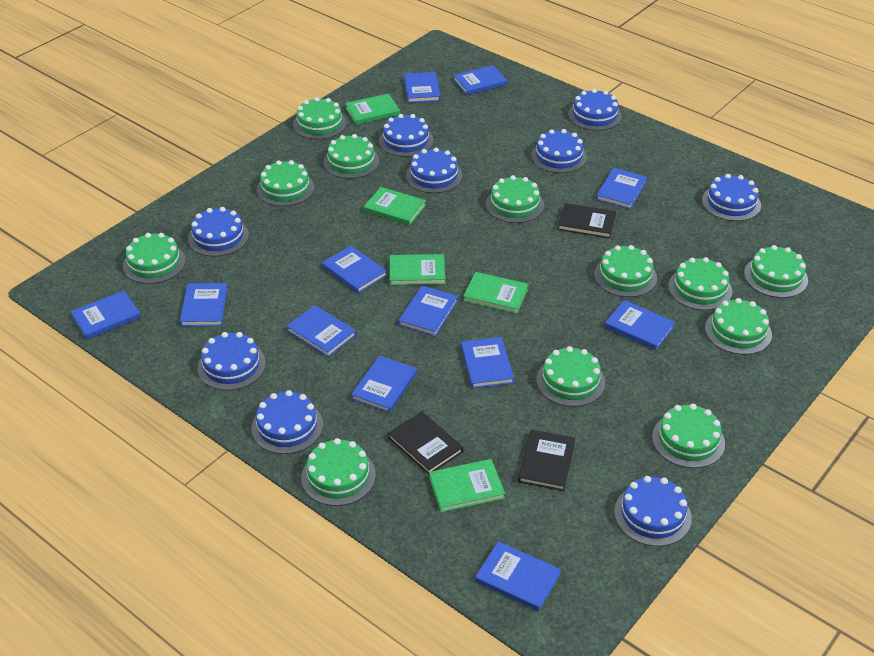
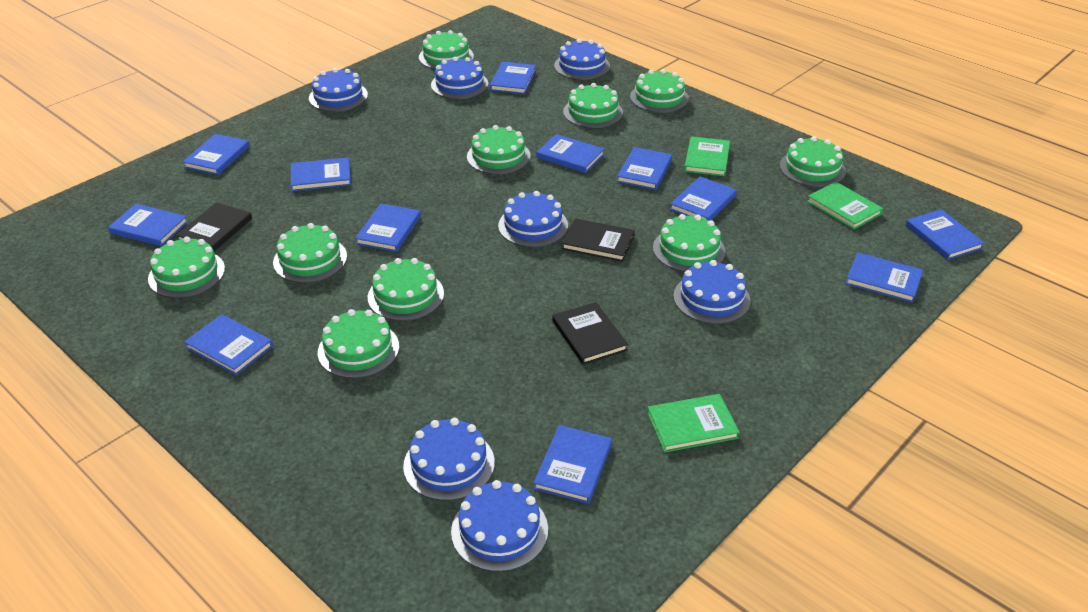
blue cake: 9 -> 7
green book: 5 -> 3
green cake: 12 -> 10

